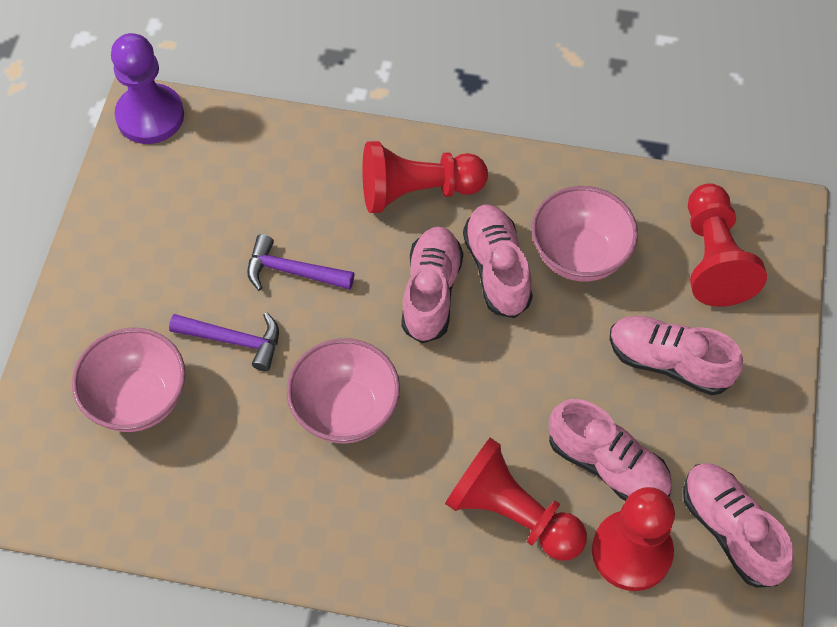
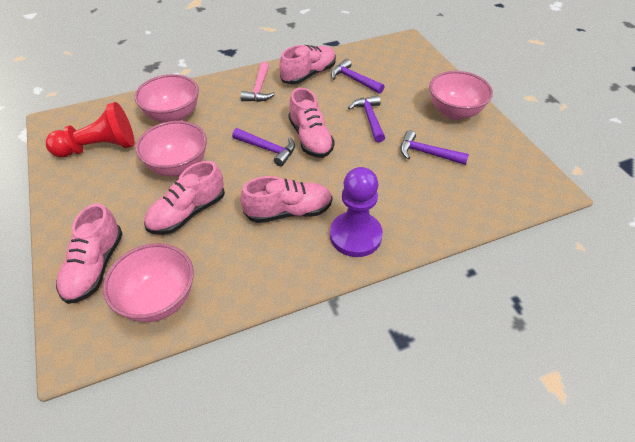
pink bowl: 3 -> 4
pink hammer: 0 -> 1
purple hammer: 2 -> 4
red pawn: 4 -> 1

